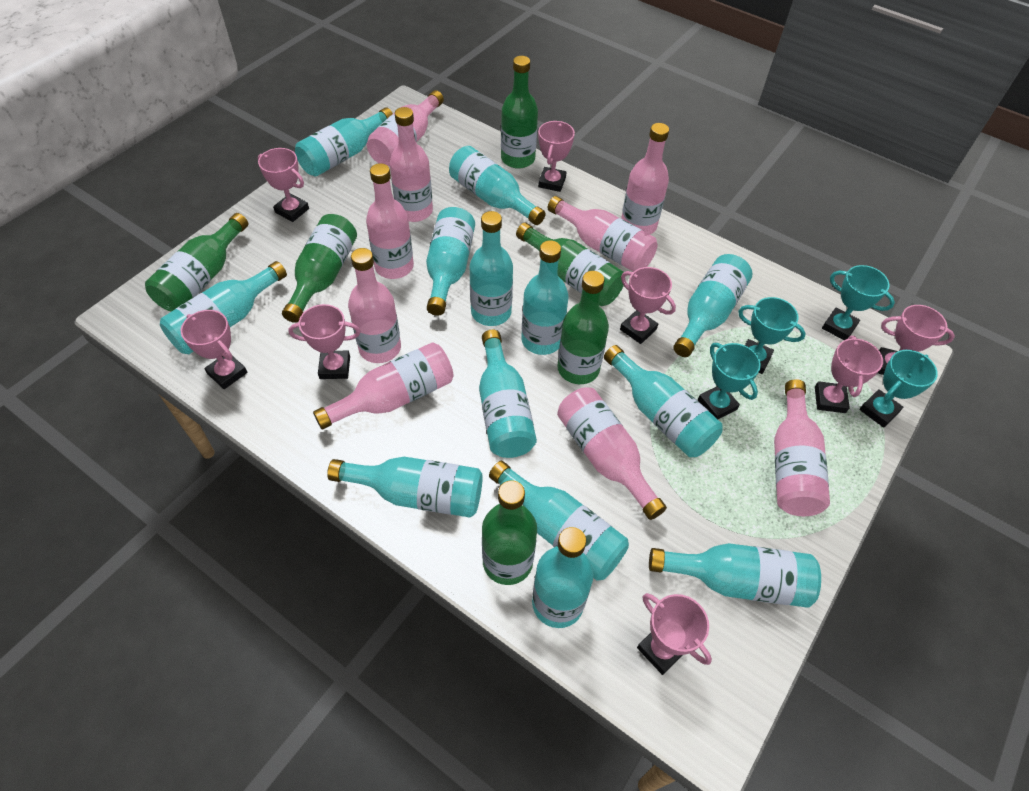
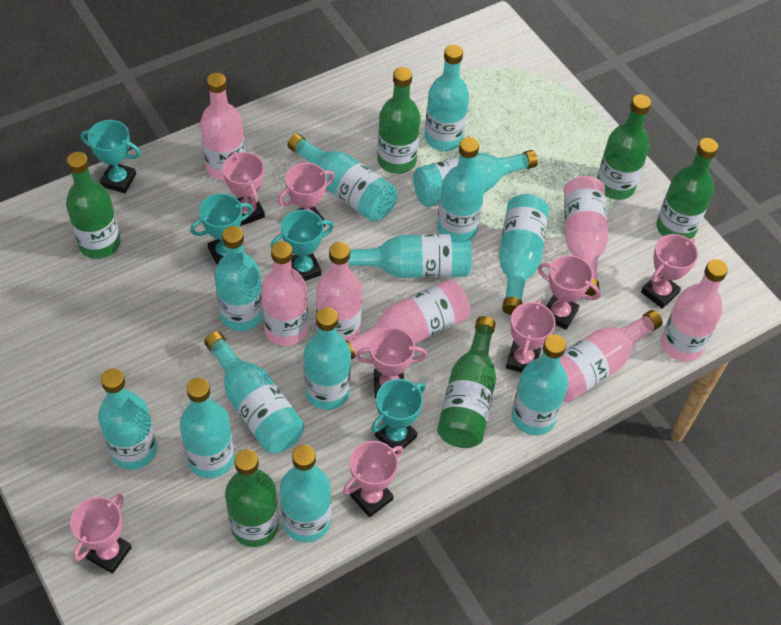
pink bottle: 9 -> 7

